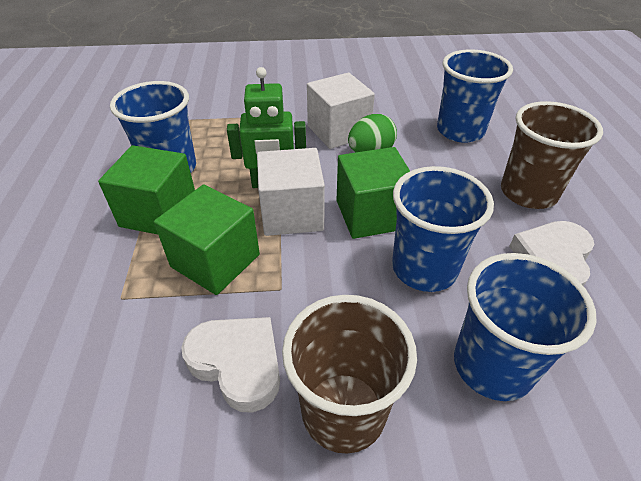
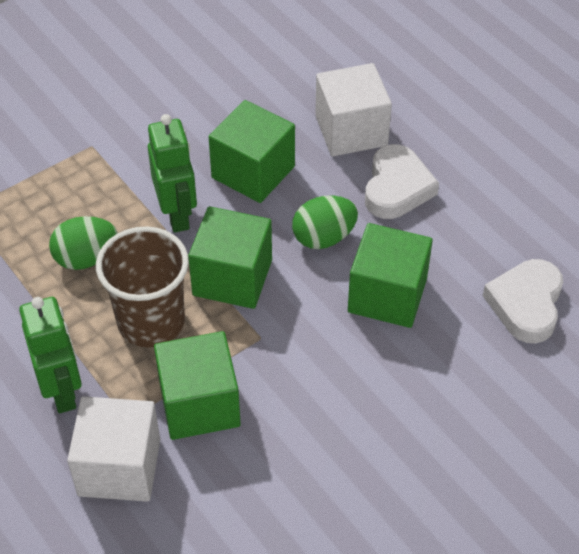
blue cup: 4 -> 0
brown cup: 2 -> 1
green cube: 3 -> 4
green egg: 1 -> 2
green robot: 1 -> 2

